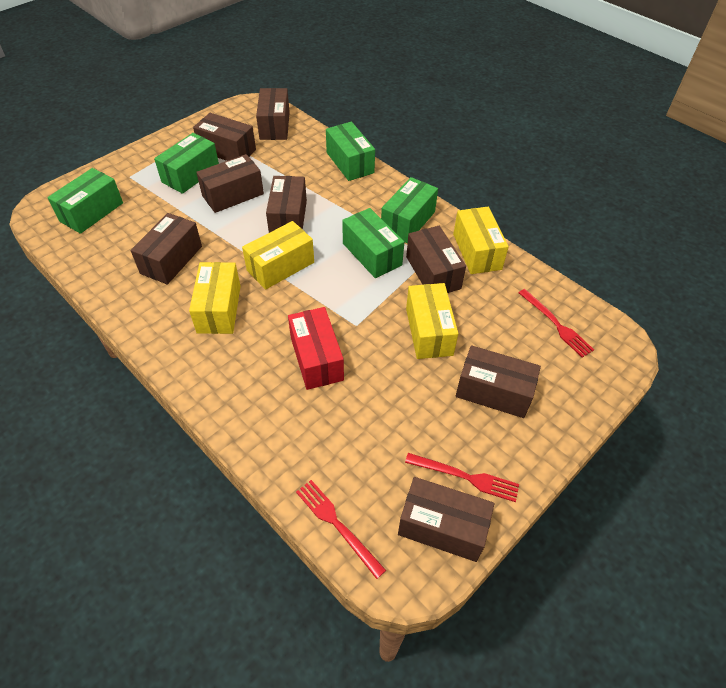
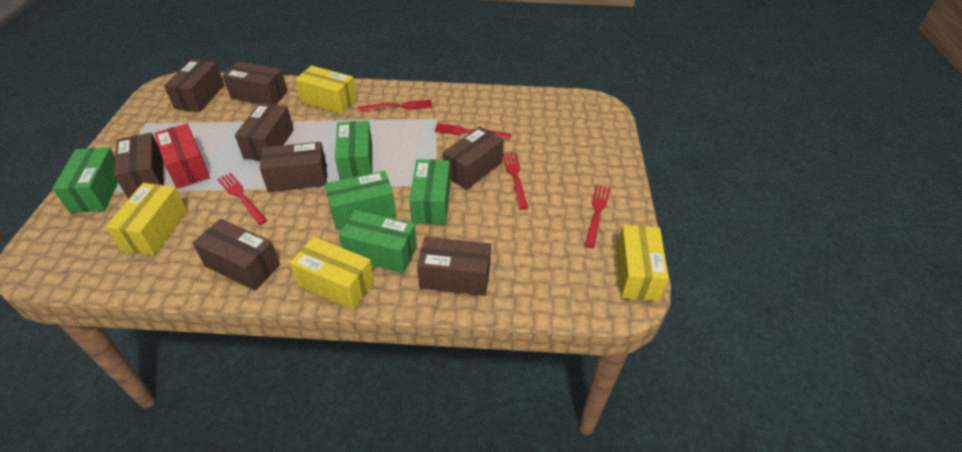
red fork: 3 -> 5

